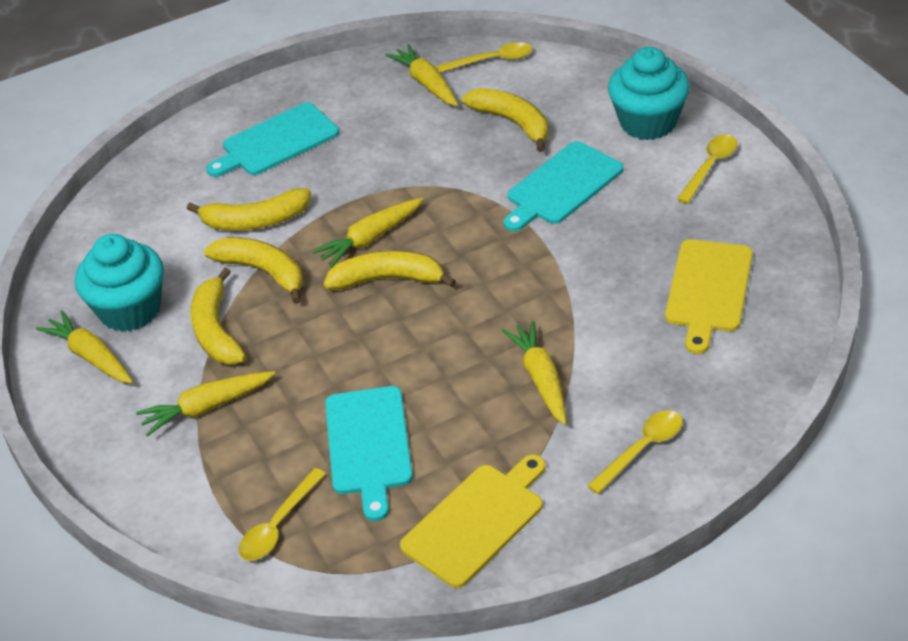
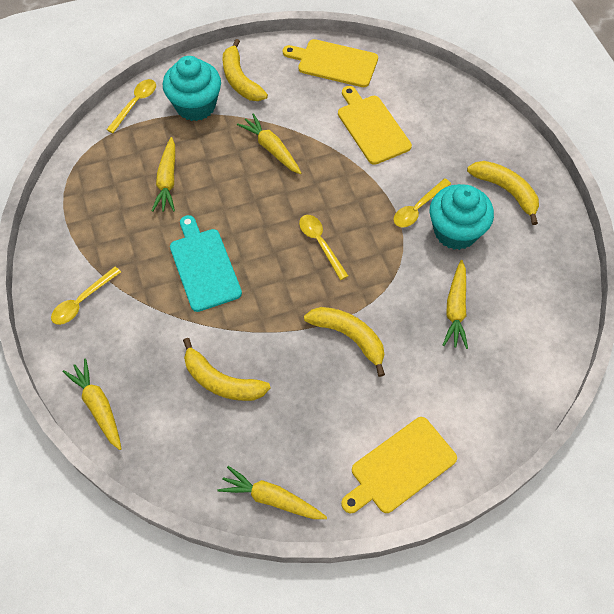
turquoise cutting board: 3 -> 1
yellow banana: 5 -> 4
yellow cutting board: 2 -> 3

